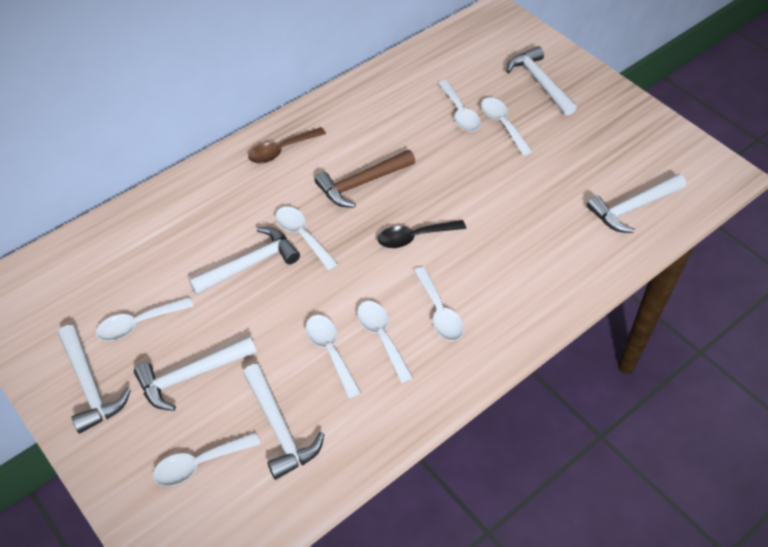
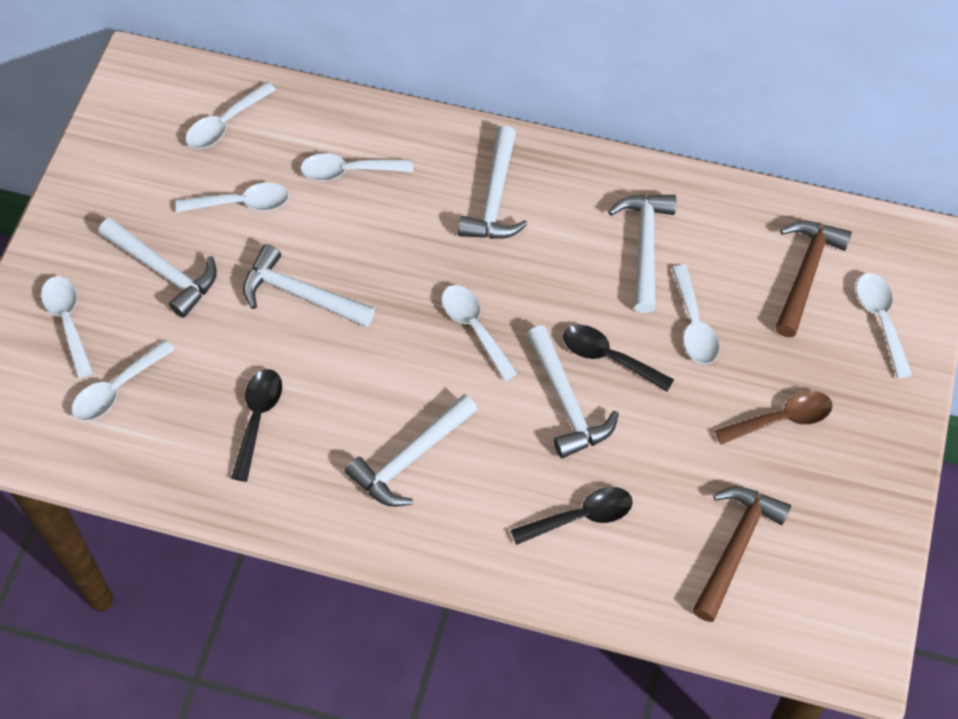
black spoon: 1 -> 3
brown hammer: 1 -> 2

